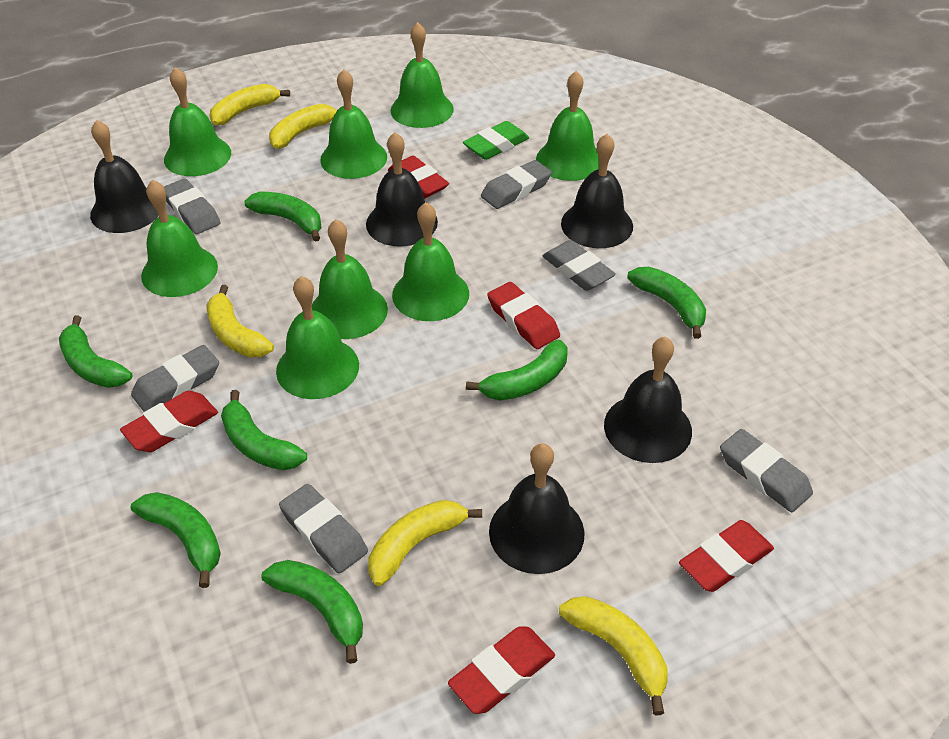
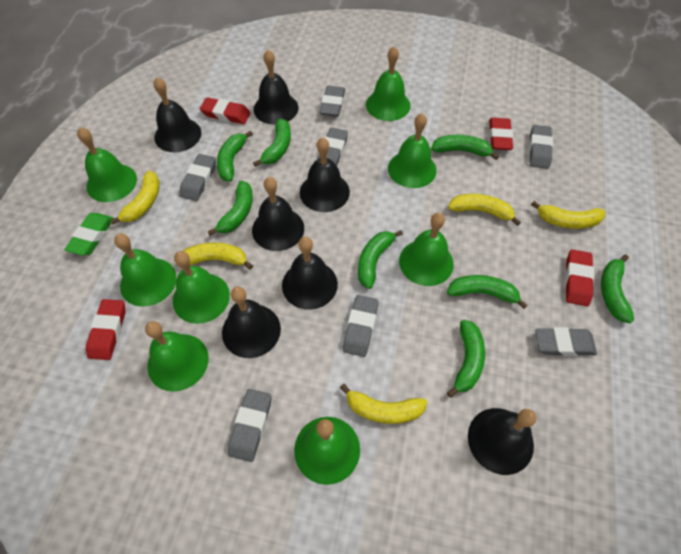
black bell: 5 -> 7
green banana: 7 -> 8
grey eraser: 6 -> 7
red eraser: 5 -> 4

